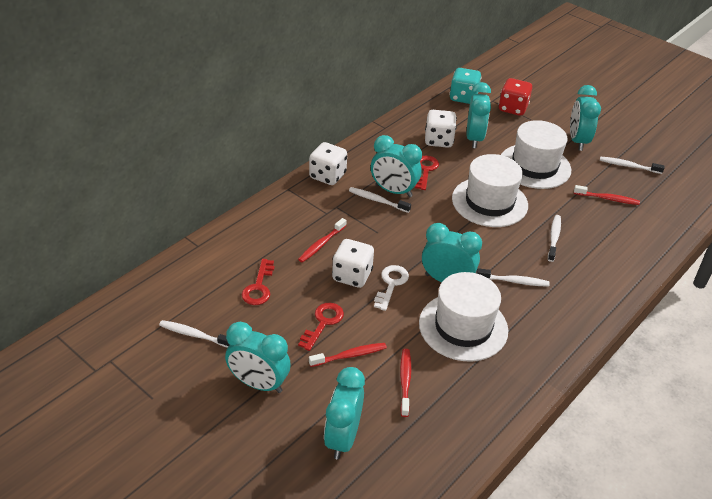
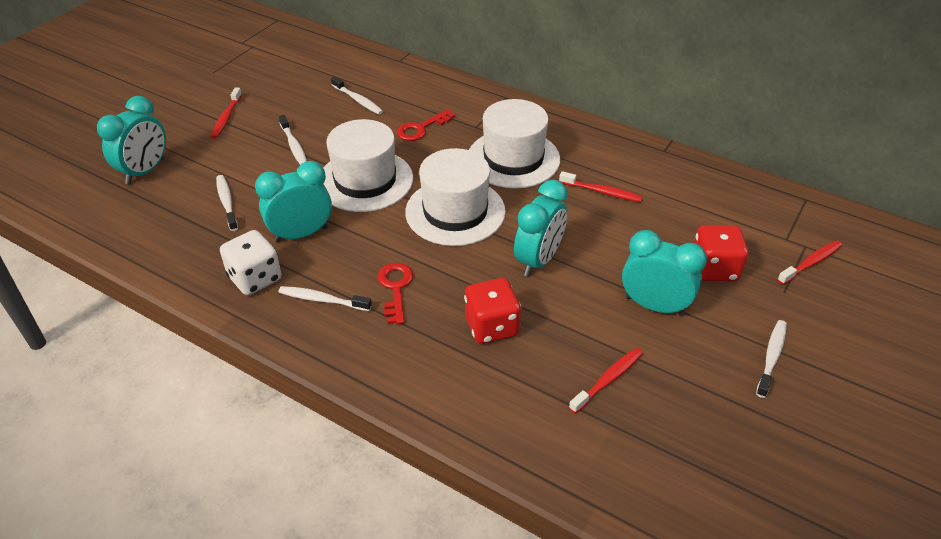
red dice: 1 -> 2
red key: 3 -> 2
turquoise clock: 6 -> 4
turquoise dice: 1 -> 0
white dice: 3 -> 1
white key: 1 -> 0

